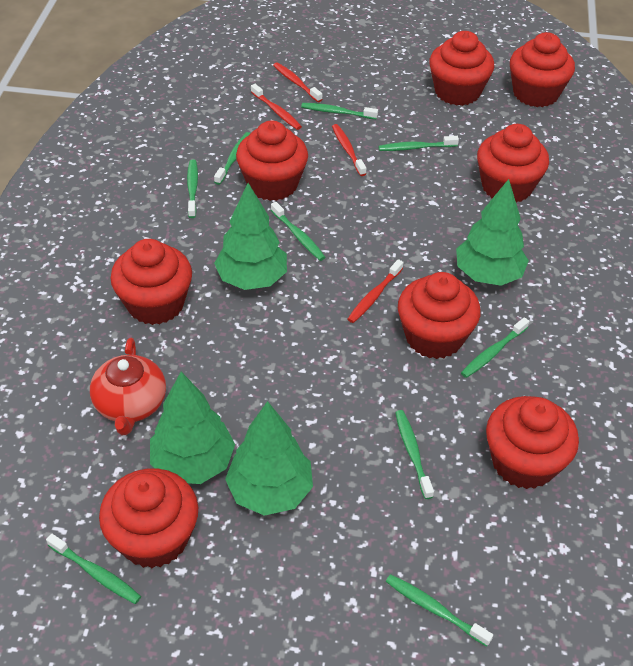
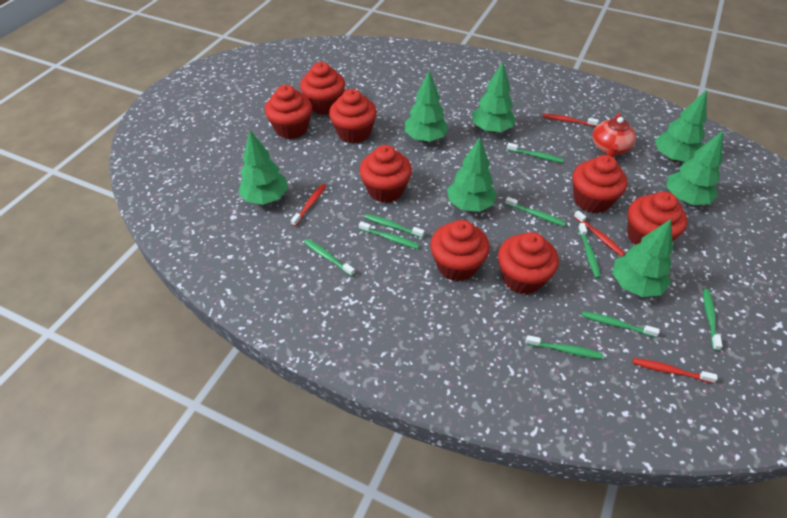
green tree: 4 -> 7

